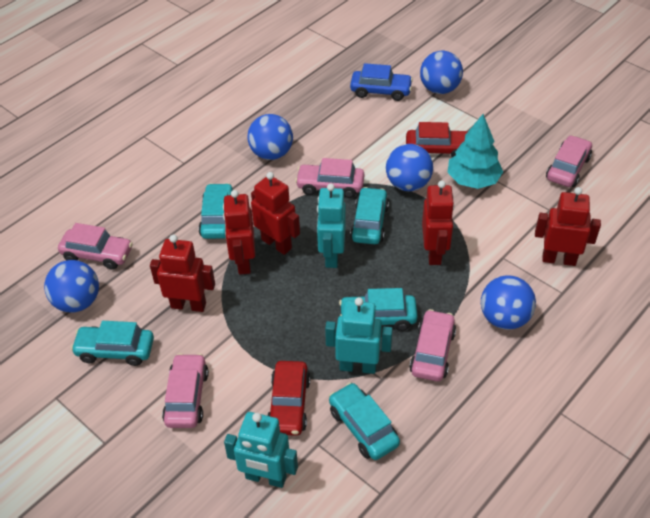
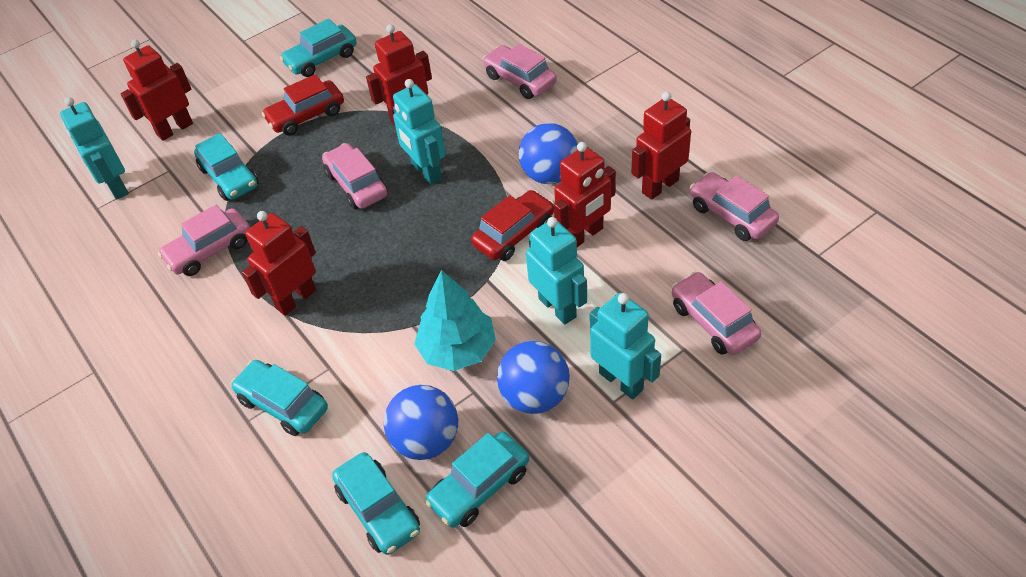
blue ball: 5 -> 3
blue car: 1 -> 0
turquoise robot: 3 -> 4

